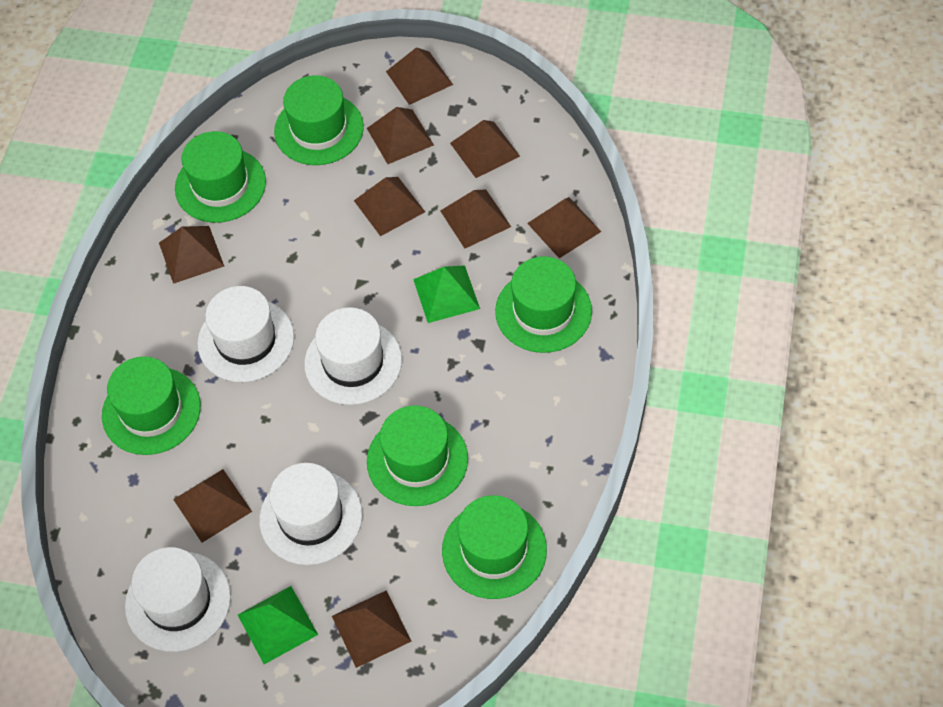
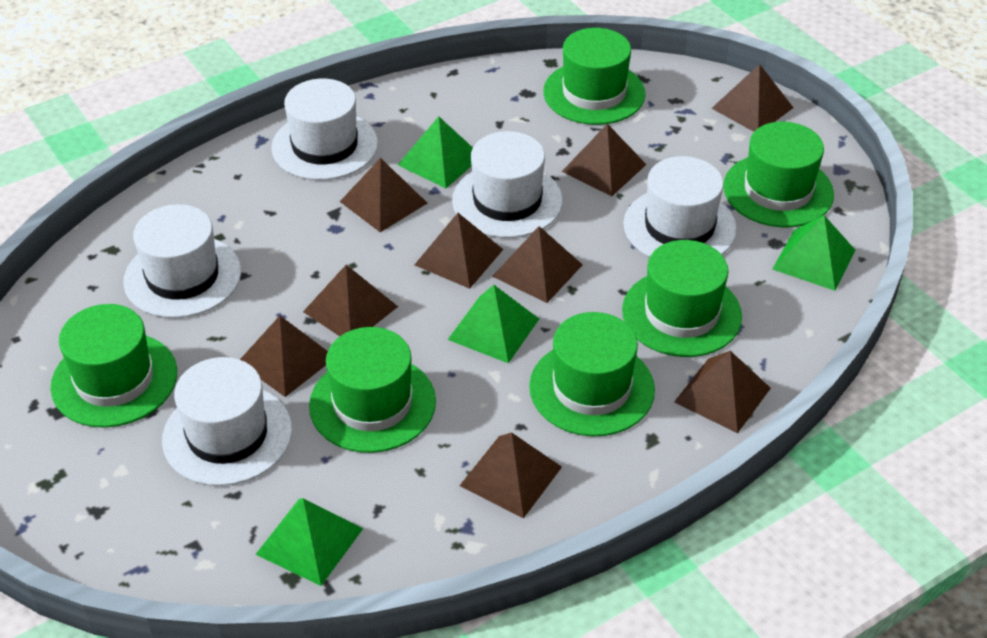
green pyramid: 2 -> 4
white hat: 4 -> 5

